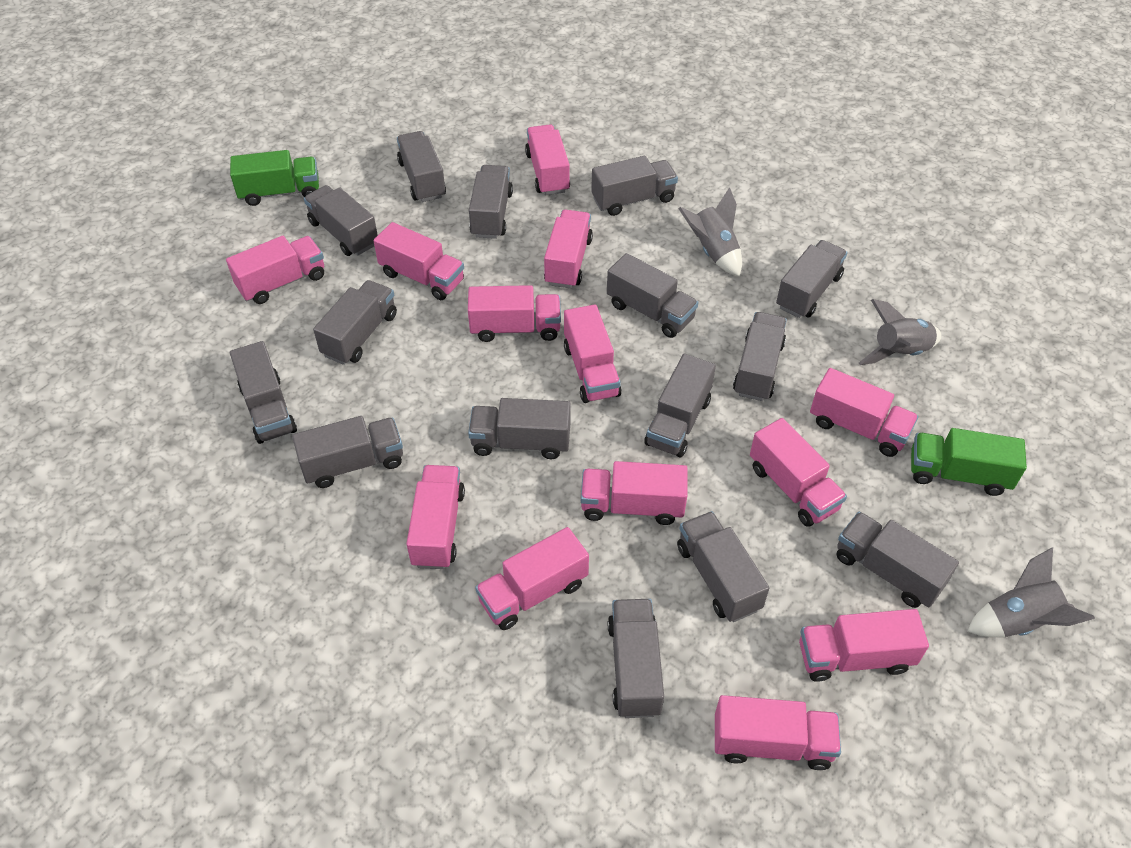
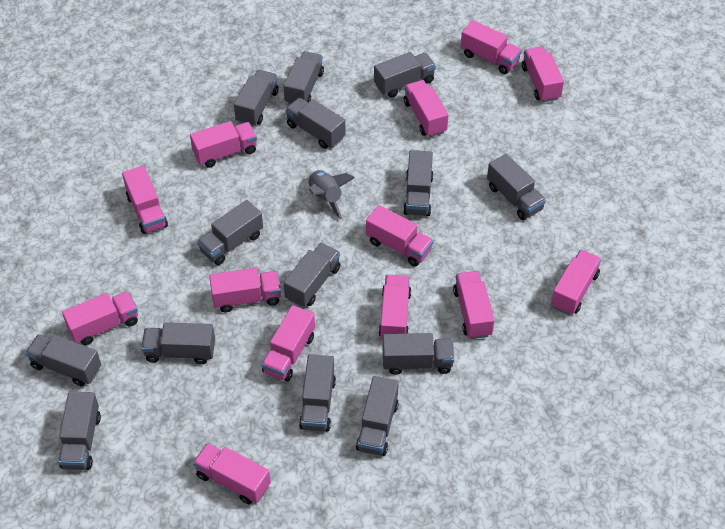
green truck: 2 -> 0
grey rocket: 3 -> 1
grey truck: 15 -> 14

